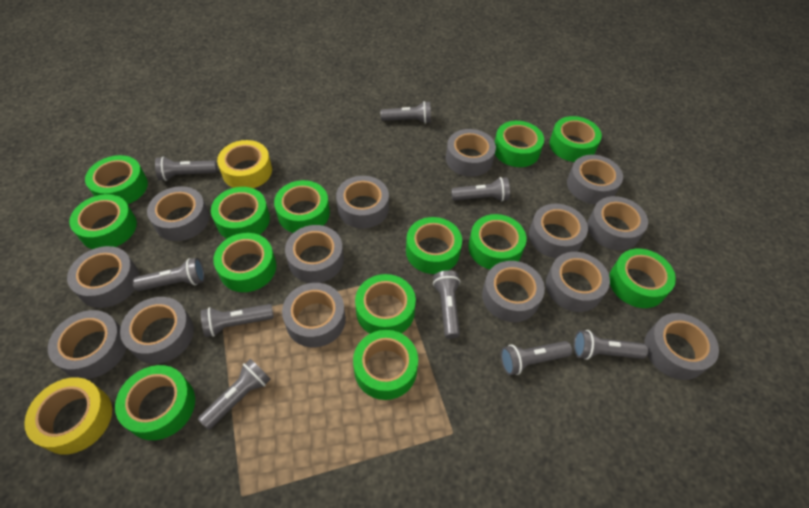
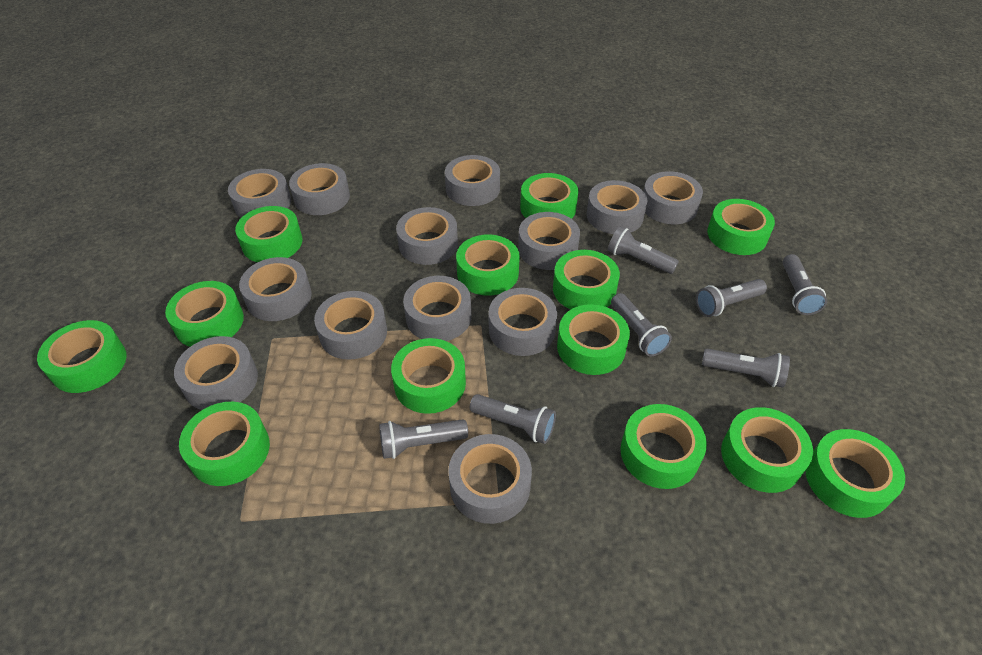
grey flashlight: 9 -> 7
grey tape: 14 -> 13
yellow tape: 2 -> 0

